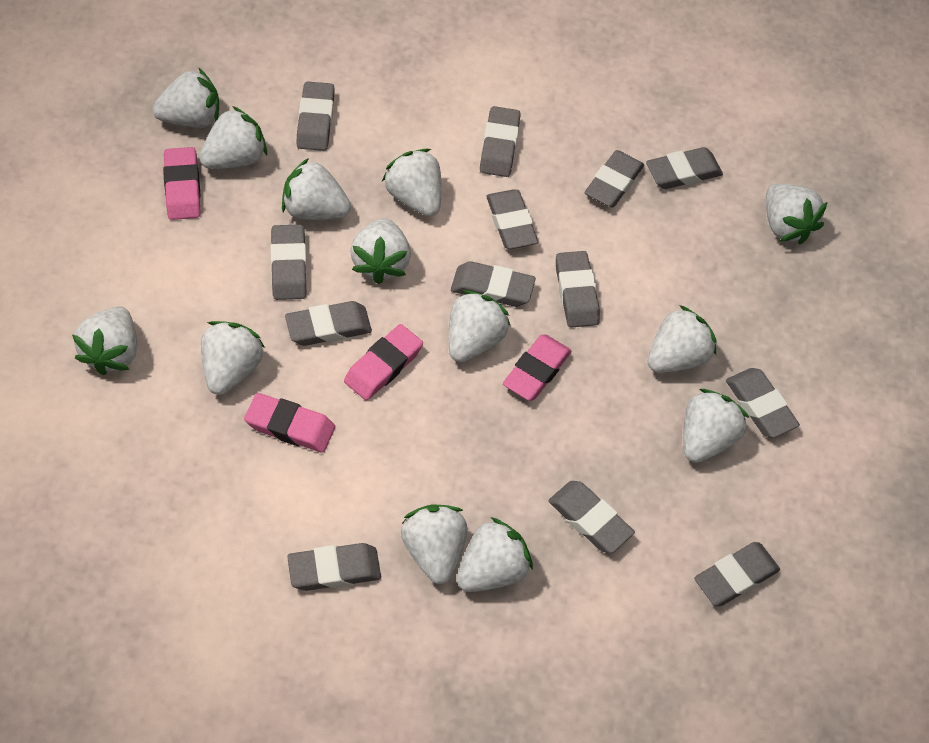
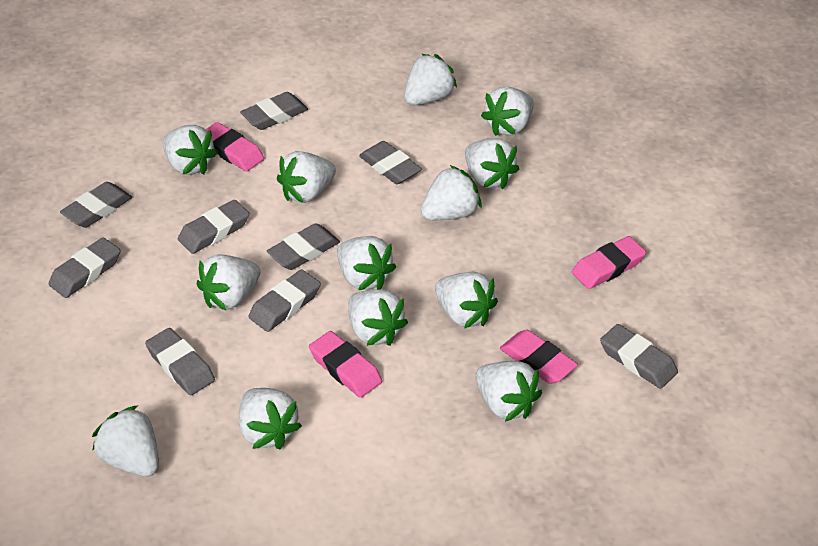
grey eraser: 13 -> 9

